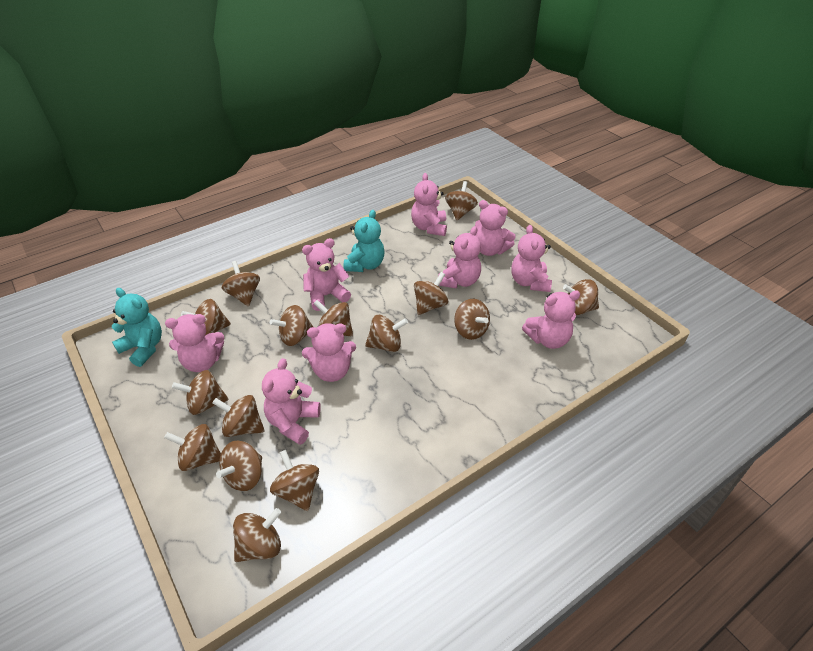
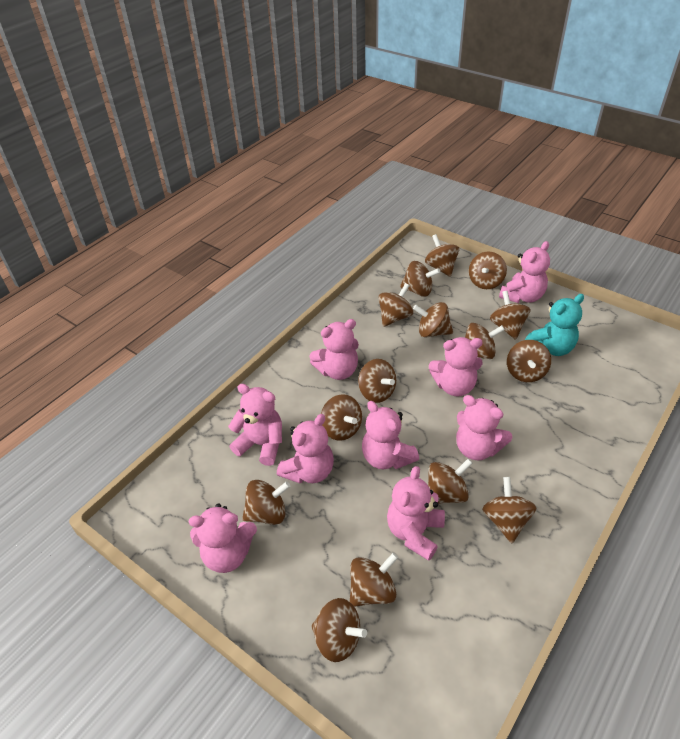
turquoise teddy bear: 2 -> 1

